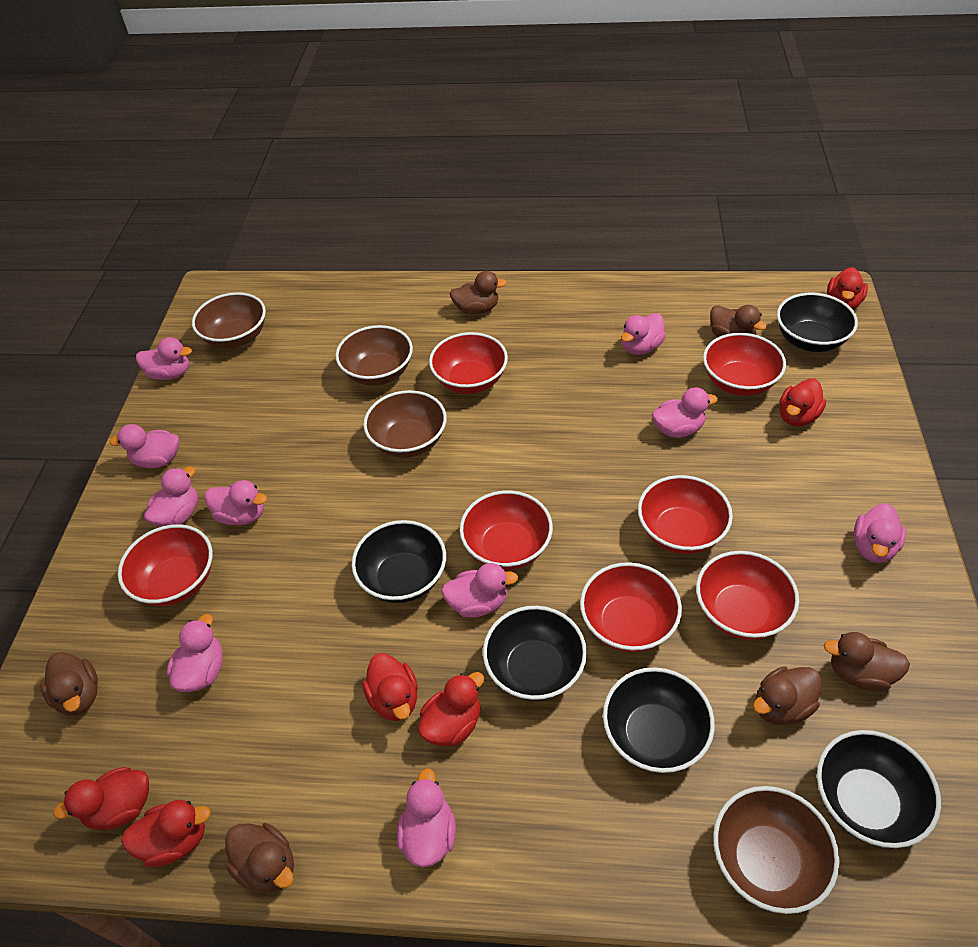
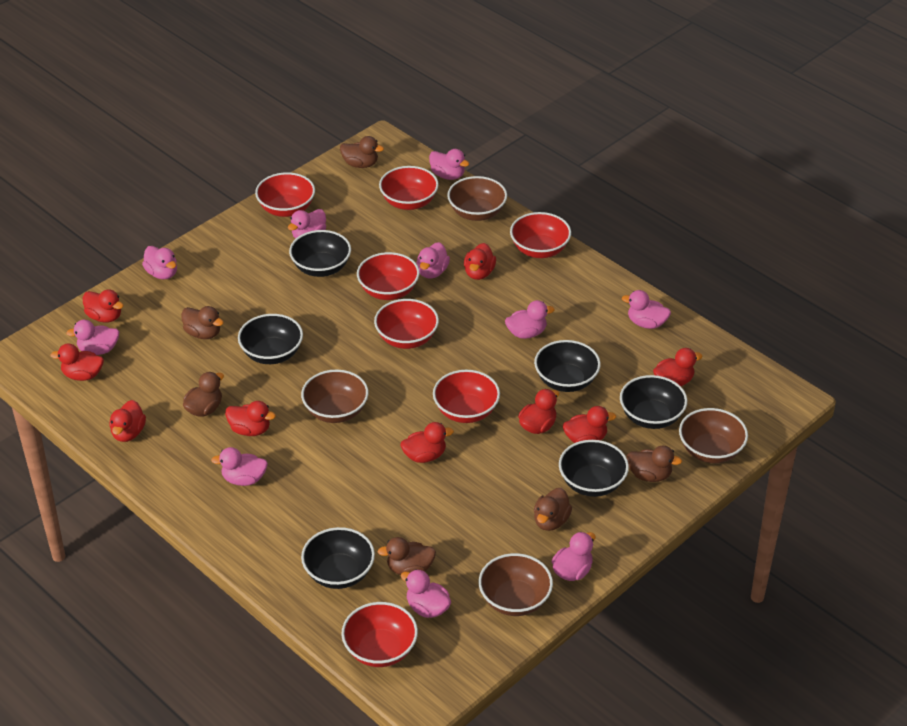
black bowl: 5 -> 6
red duck: 6 -> 9

